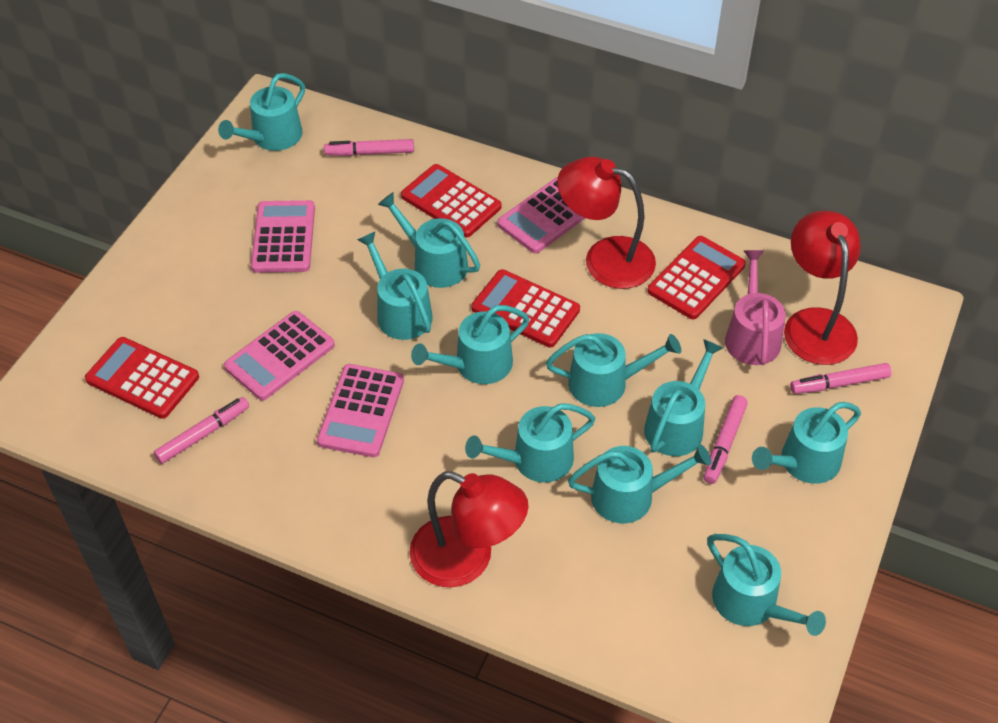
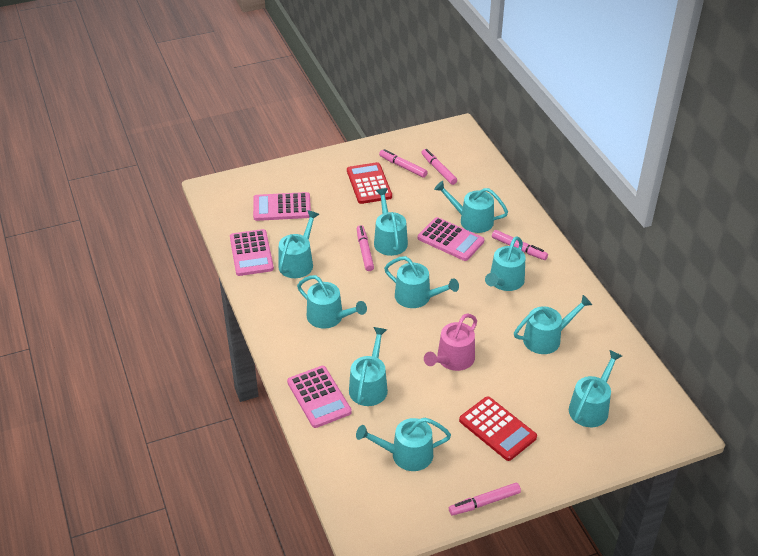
pink marker: 4 -> 5
red calculator: 4 -> 2
red lamp: 3 -> 0

